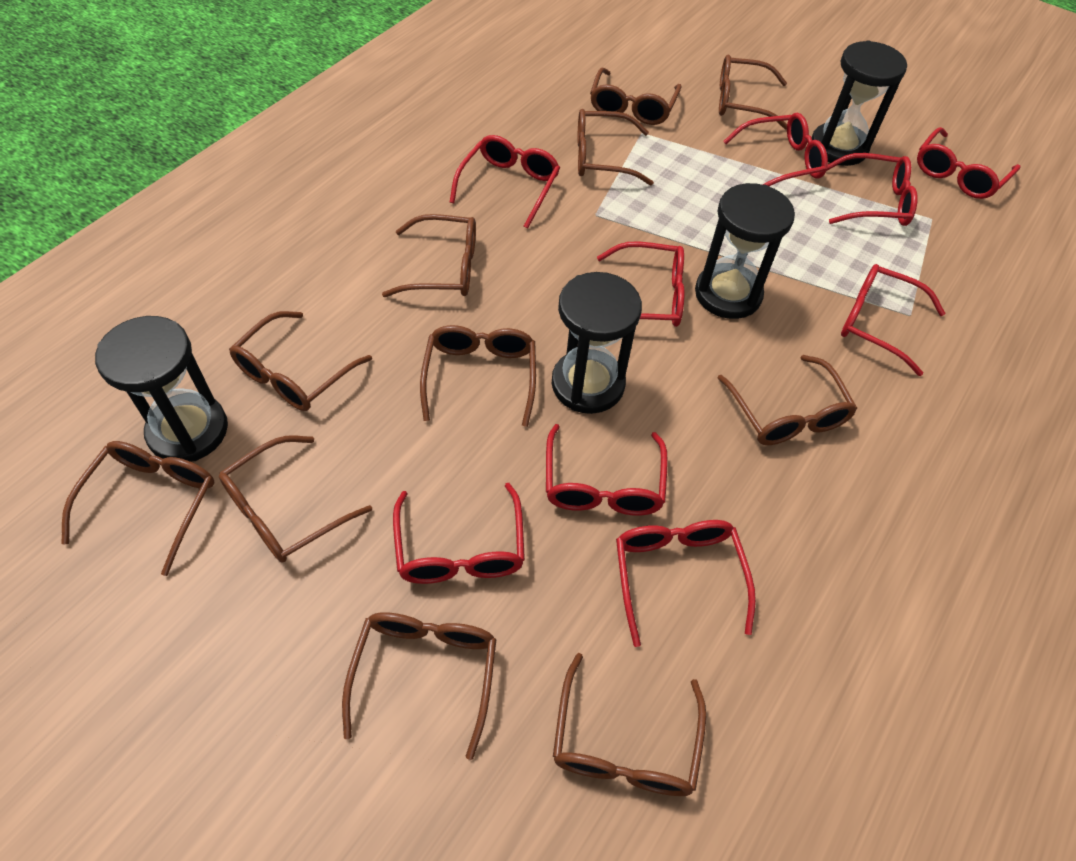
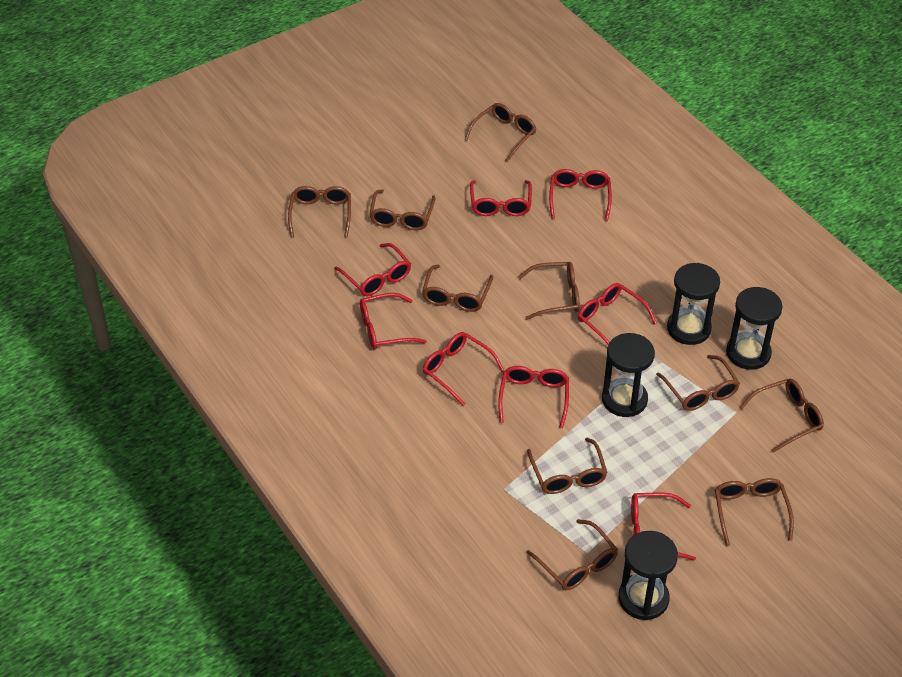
brown glasses: 11 -> 10
red glasses: 9 -> 8

